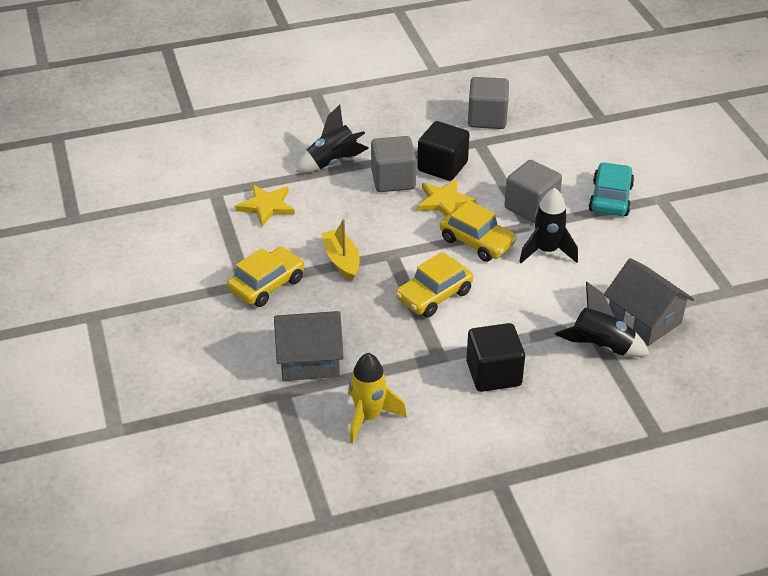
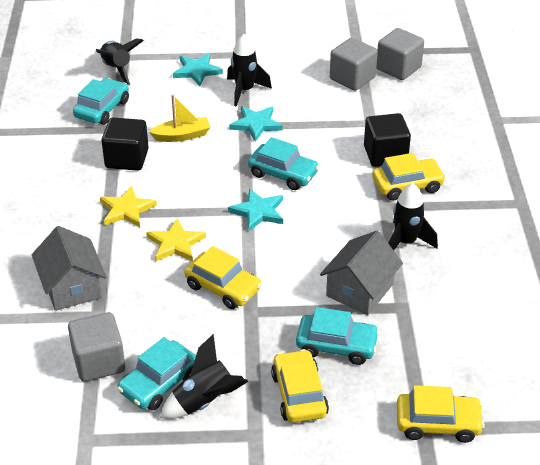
black rocket: 3 -> 4
turquoise car: 1 -> 4
turquoise star: 0 -> 3
yellow car: 3 -> 4
yellow rocket: 1 -> 0

